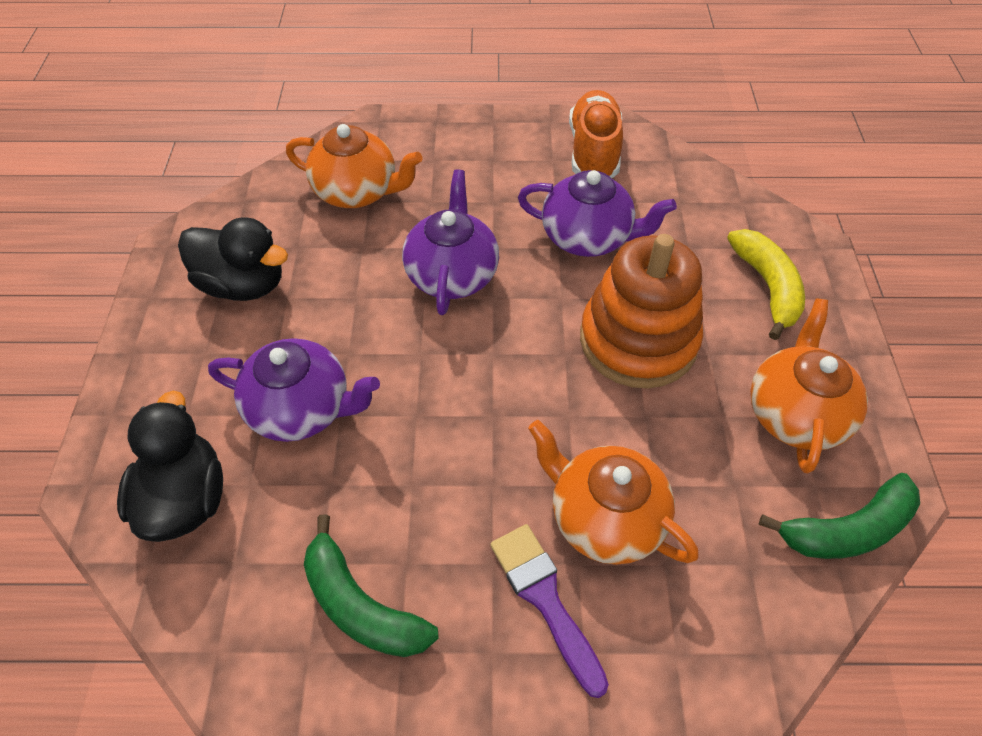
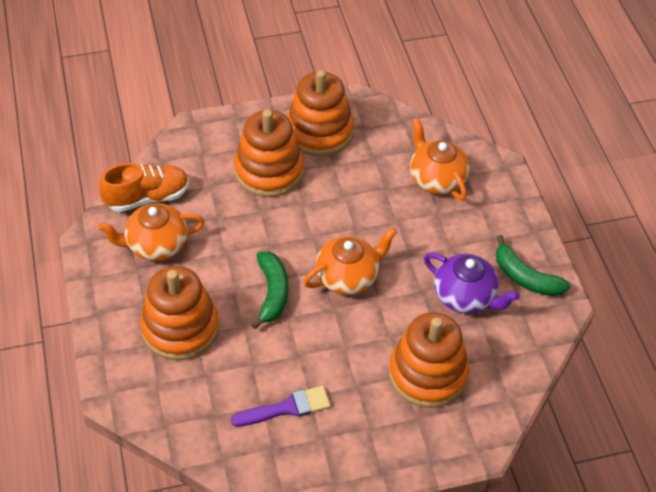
black duck: 2 -> 0
orange stacking toy: 1 -> 4
purple teapot: 3 -> 1
yellow banana: 1 -> 0

